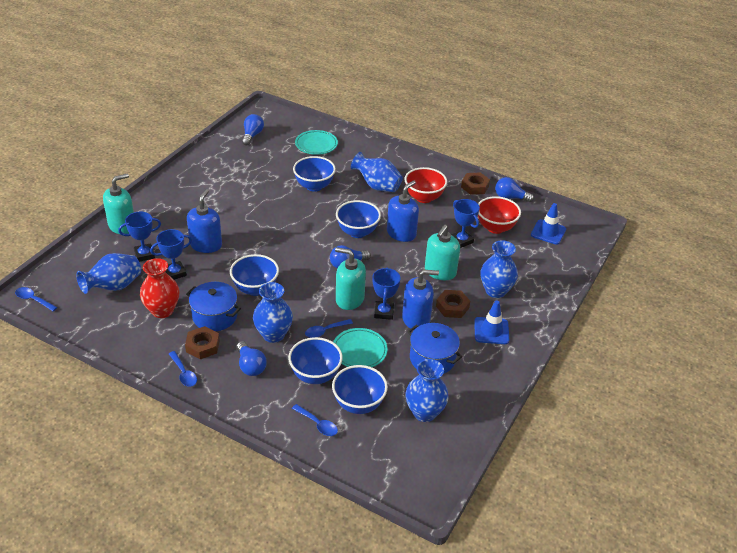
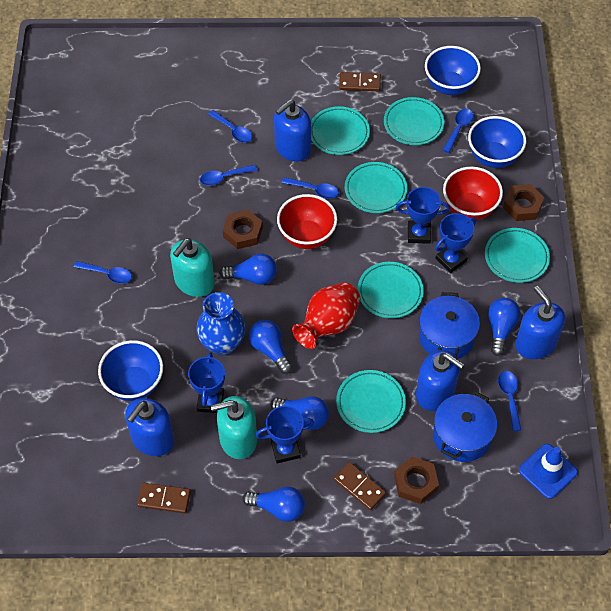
blue bowl: 5 -> 3
blue light bulb: 4 -> 5
blue soap dispenser: 3 -> 4
blue spoon: 4 -> 6
blue traffic cone: 2 -> 1
blue vase: 5 -> 1
brown domino: 0 -> 3
turquoise plate: 2 -> 6
turquoise soap dispenser: 3 -> 2

